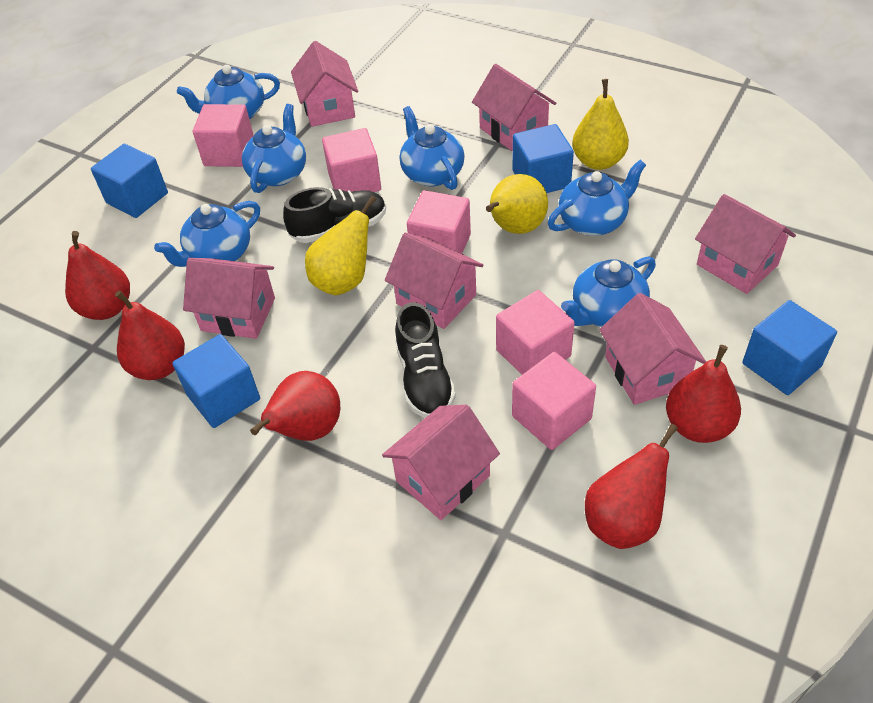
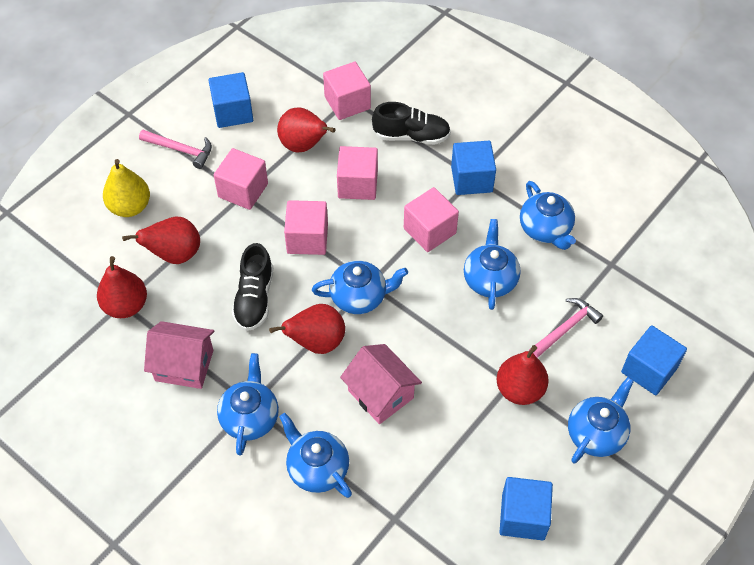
pink hammer: 0 -> 2
pink house: 7 -> 2
yellow pear: 3 -> 1

